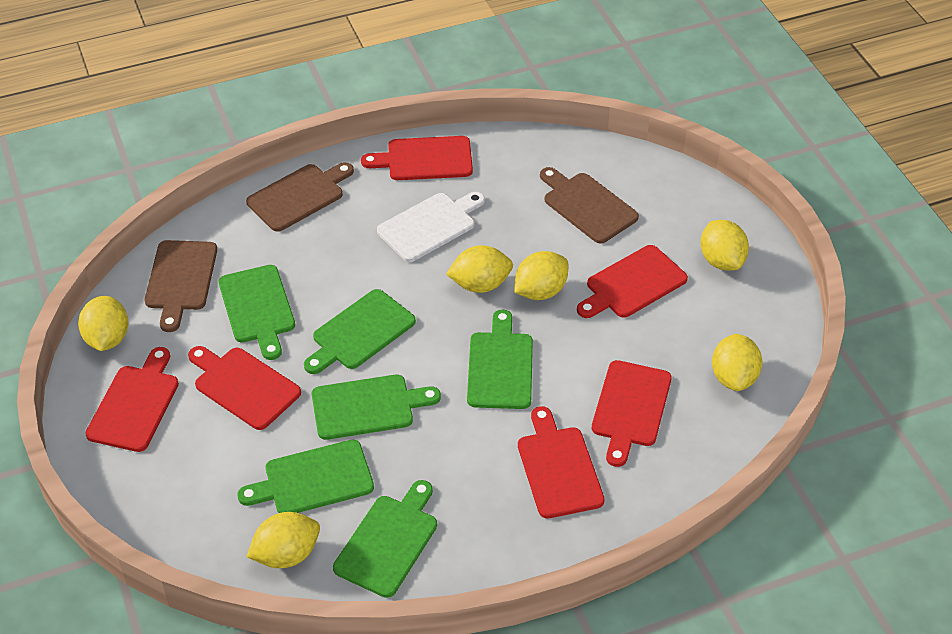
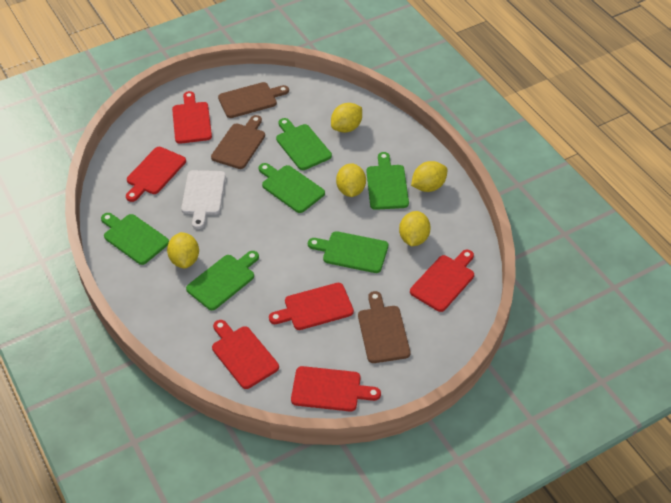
yellow lemon: 6 -> 5

